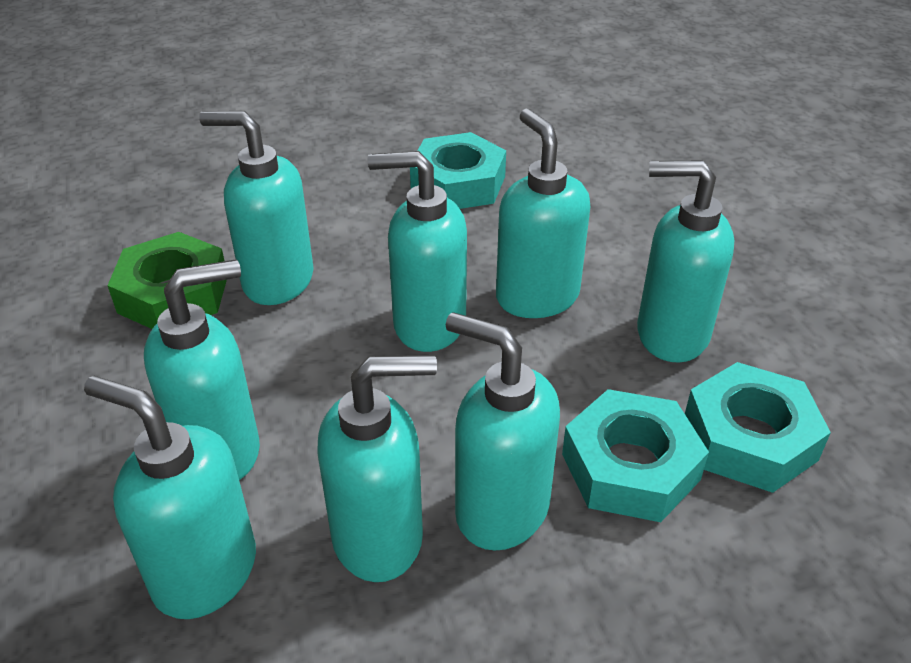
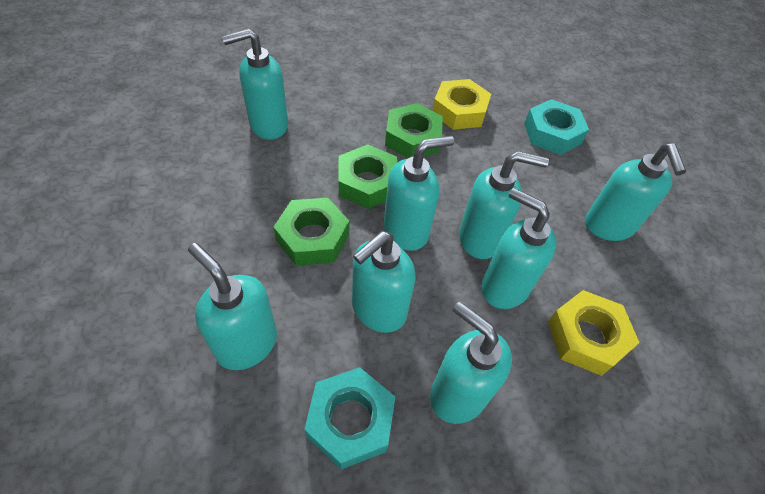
green nut: 1 -> 3
turquoise nut: 3 -> 2
yellow nut: 0 -> 2

